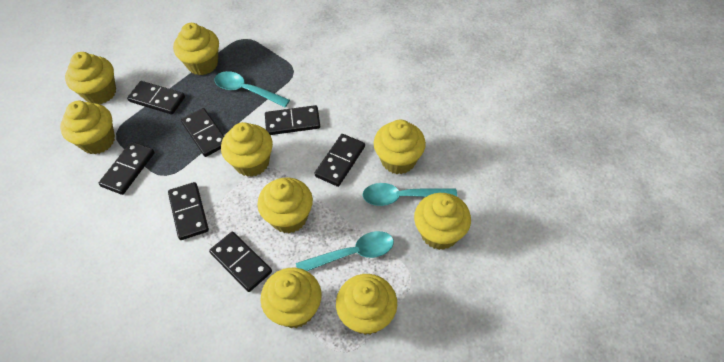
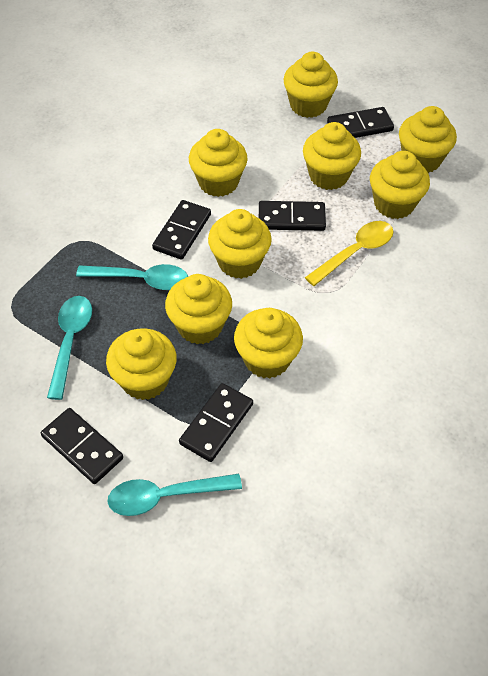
black domino: 7 -> 5
yellow spoon: 0 -> 1

